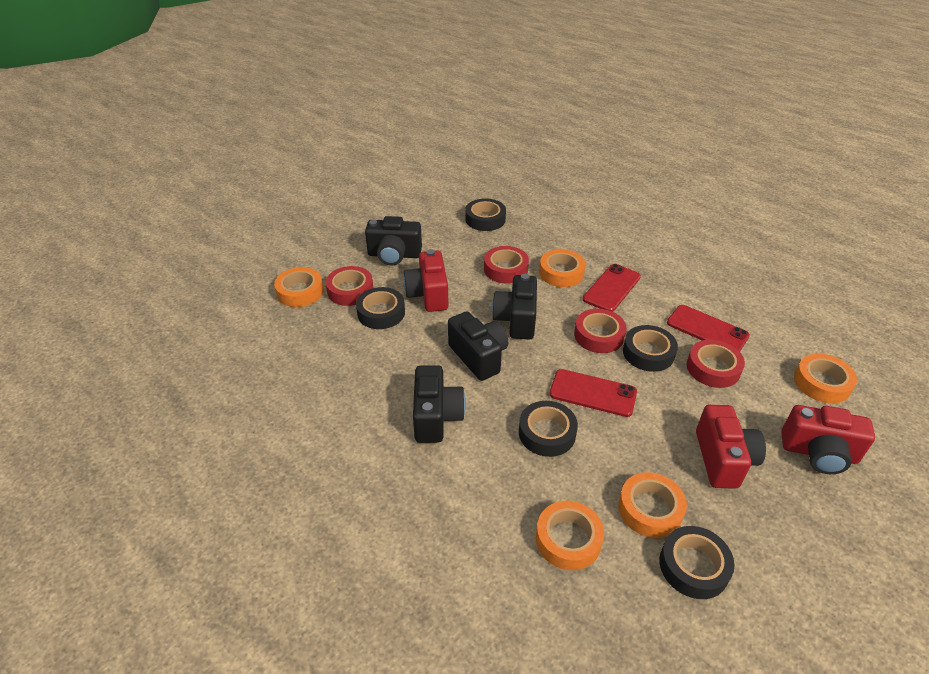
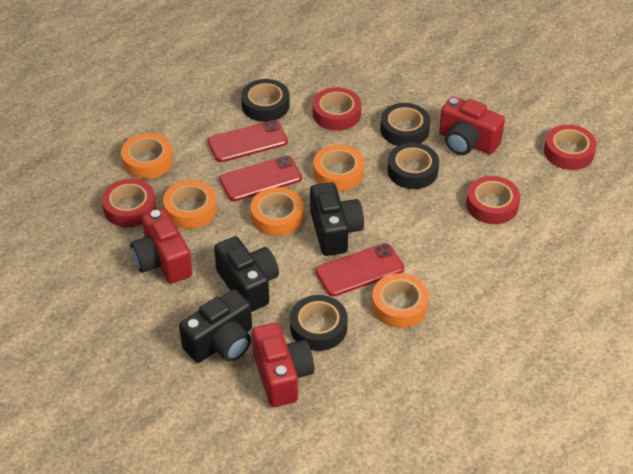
black camera: 4 -> 3
black tape: 5 -> 4

